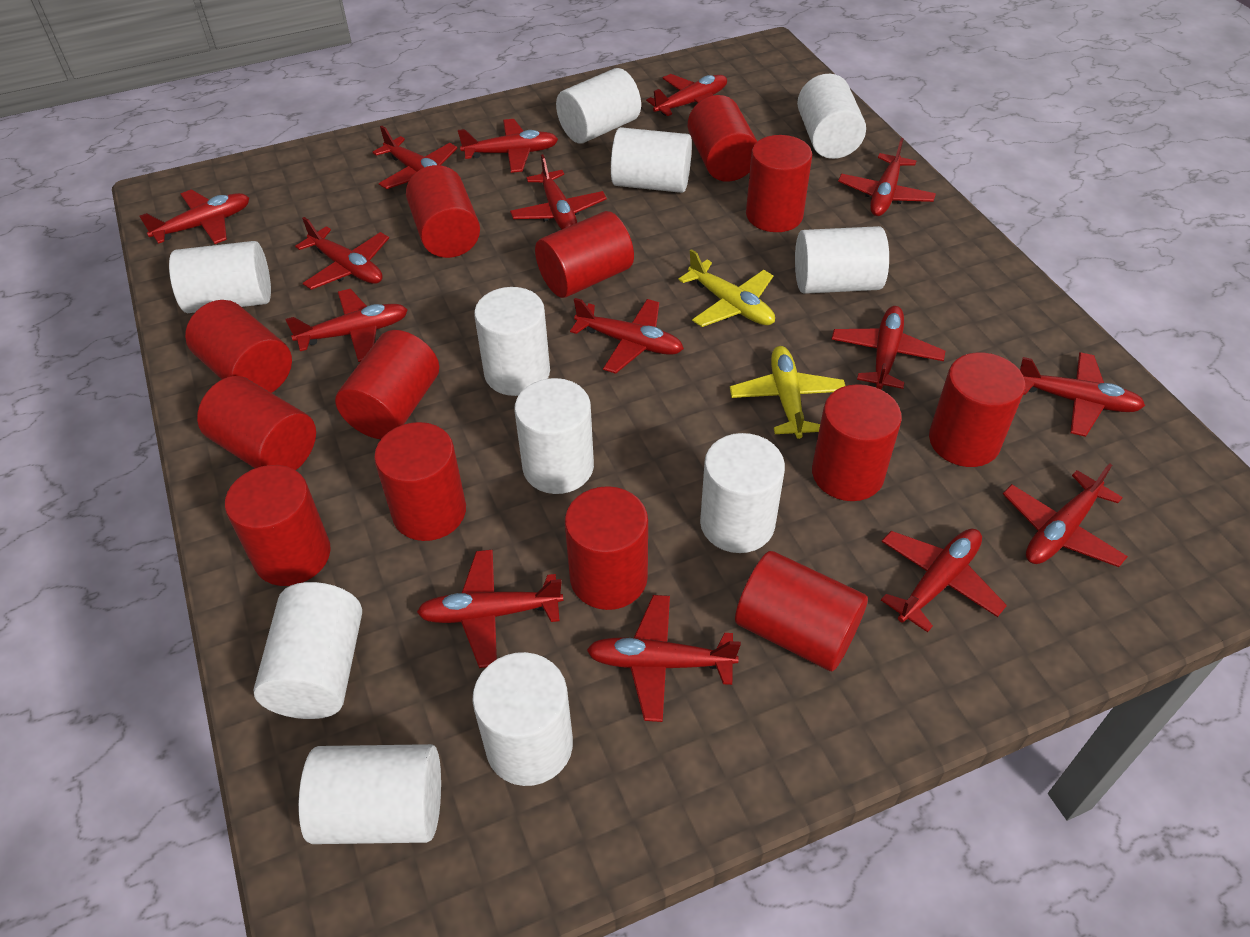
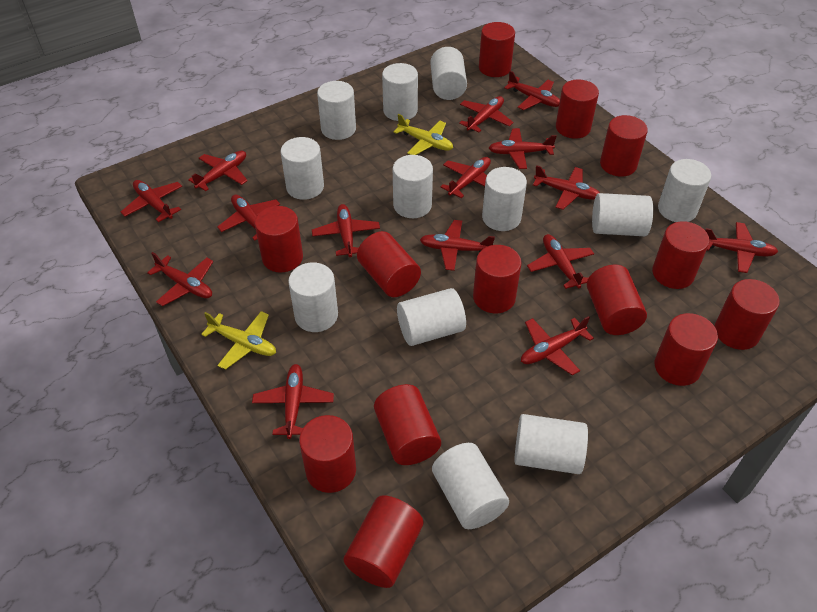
white cylinder: 11 -> 12

